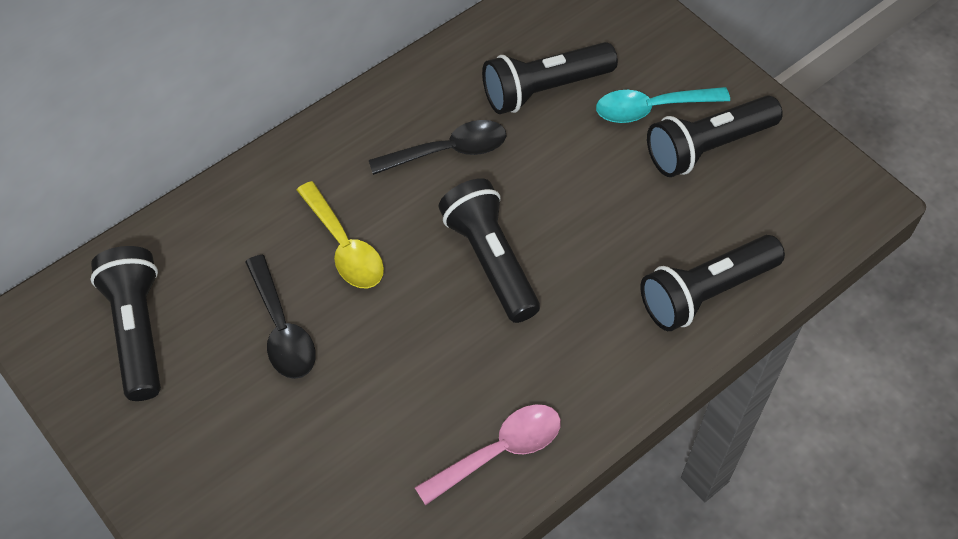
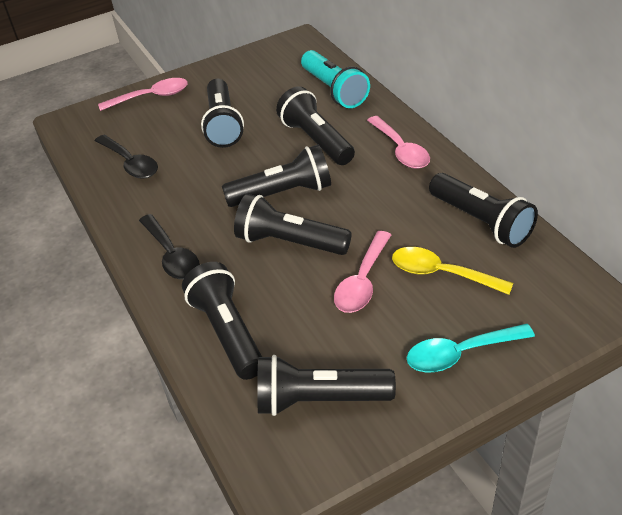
black flashlight: 5 -> 7
pink spoon: 1 -> 3
turquoise flashlight: 0 -> 1

